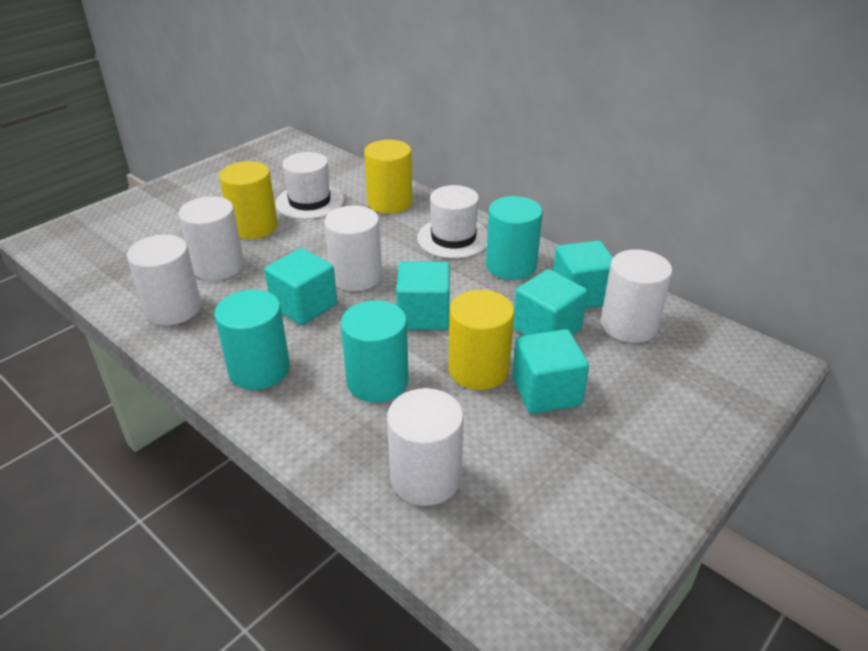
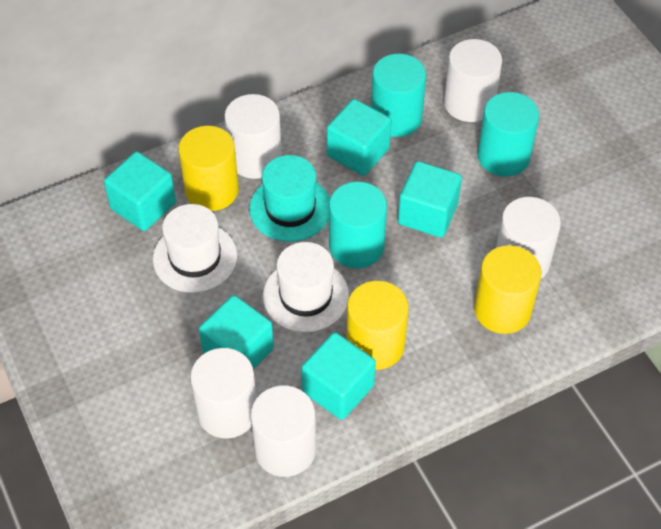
turquoise hat: 0 -> 1

